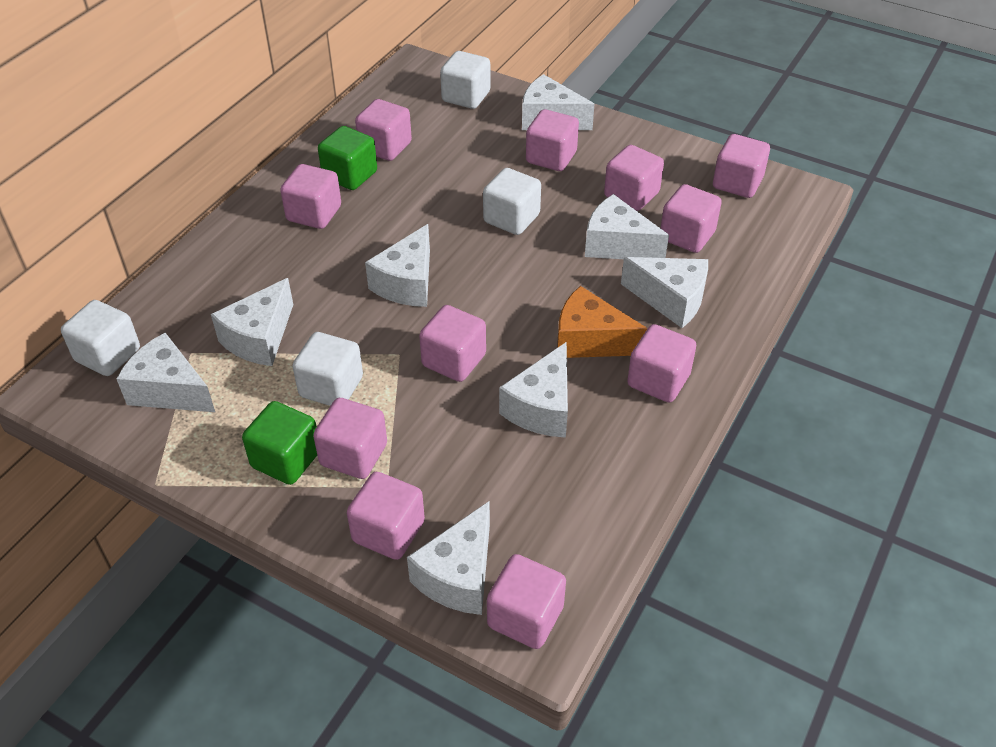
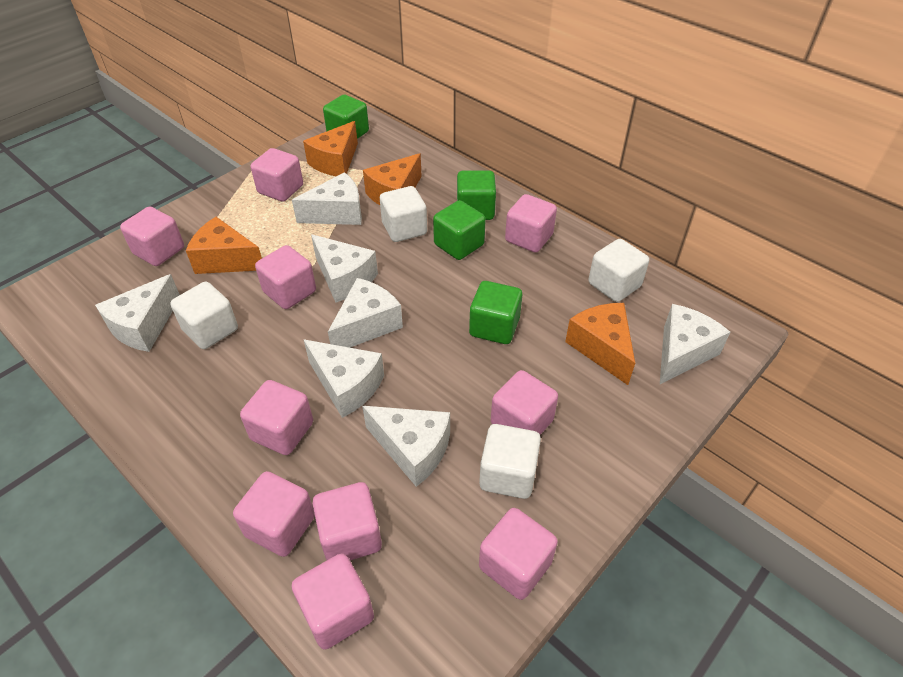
green cube: 2 -> 4
orange cheese: 1 -> 4
pink cube: 11 -> 10
white cheese: 8 -> 7

